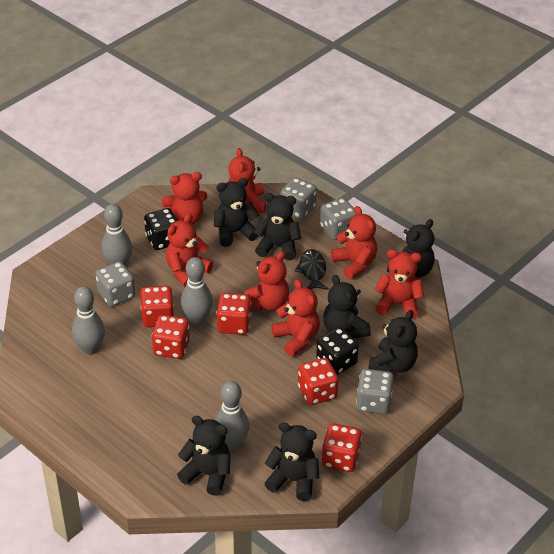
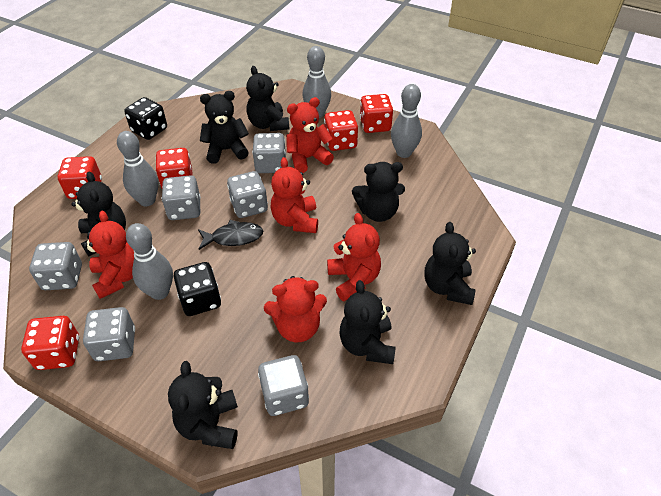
grey dice: 4 -> 6
red teddy bear: 7 -> 5

